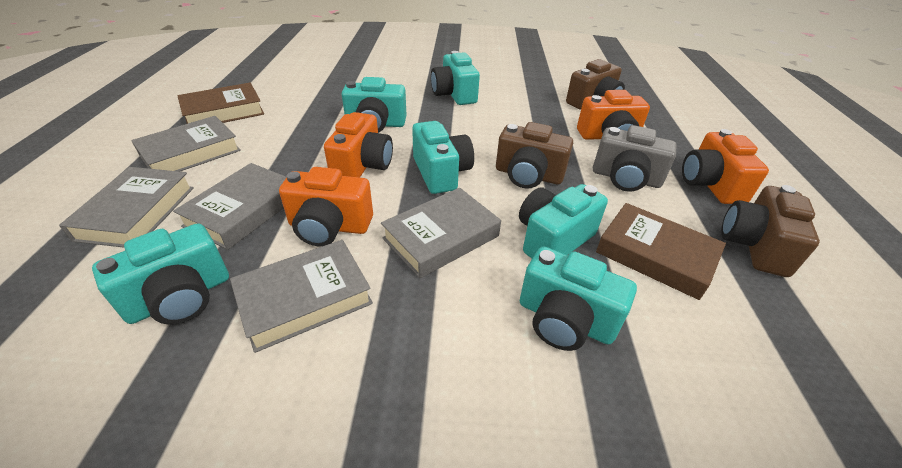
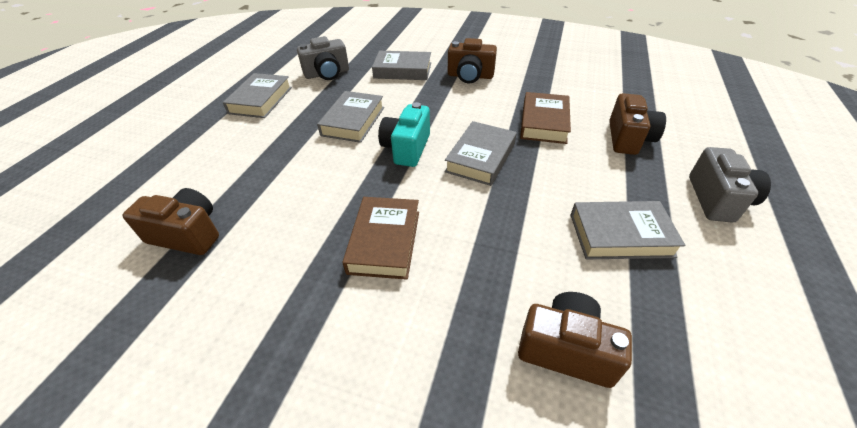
brown camera: 3 -> 4
grey camera: 1 -> 2
orange camera: 4 -> 0
turquoise camera: 6 -> 1

